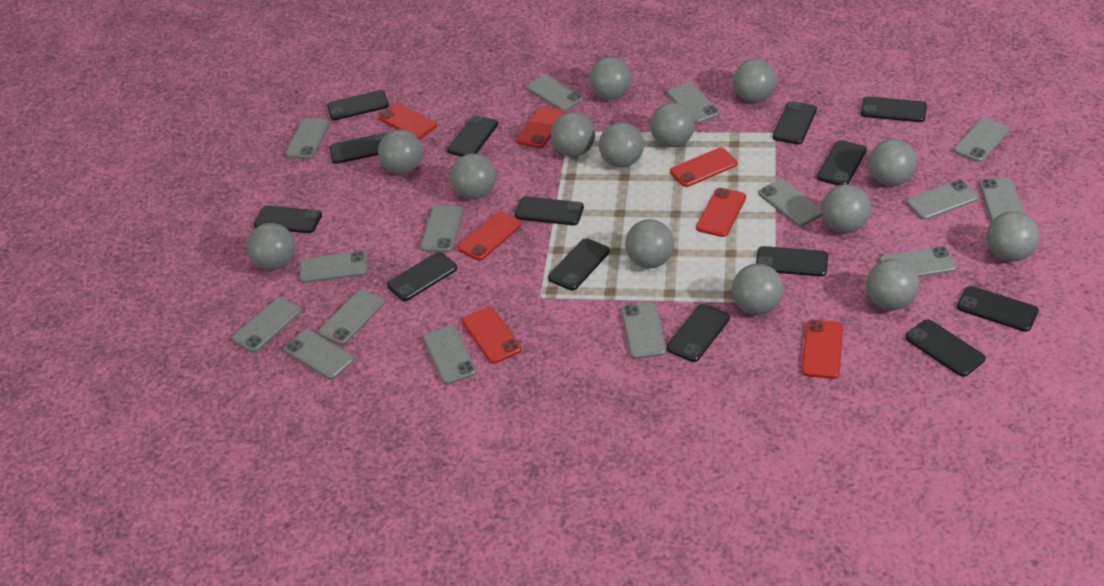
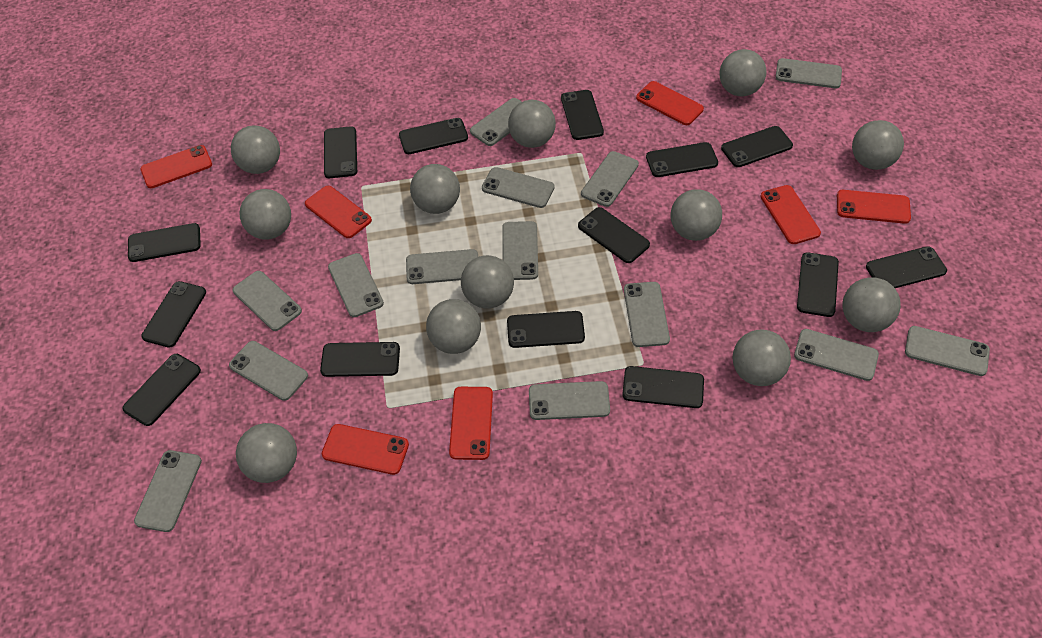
grey ball: 14 -> 12
grey phone: 15 -> 14

